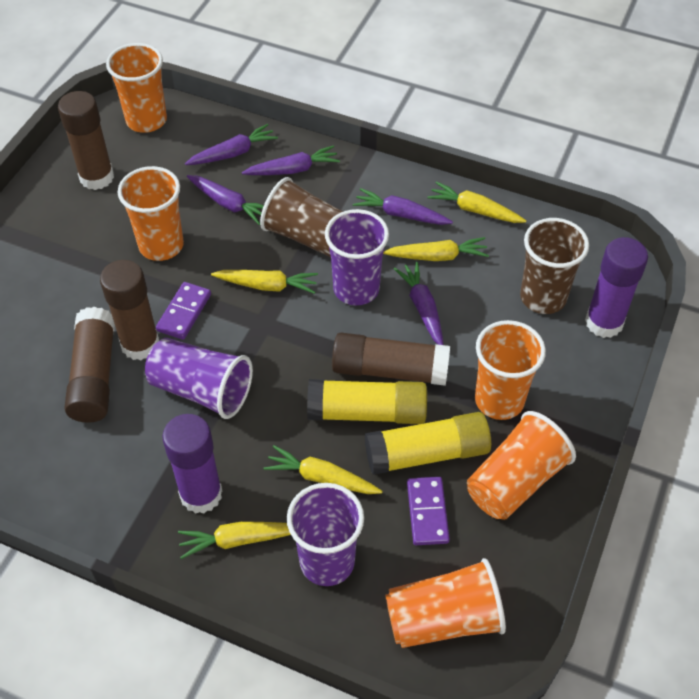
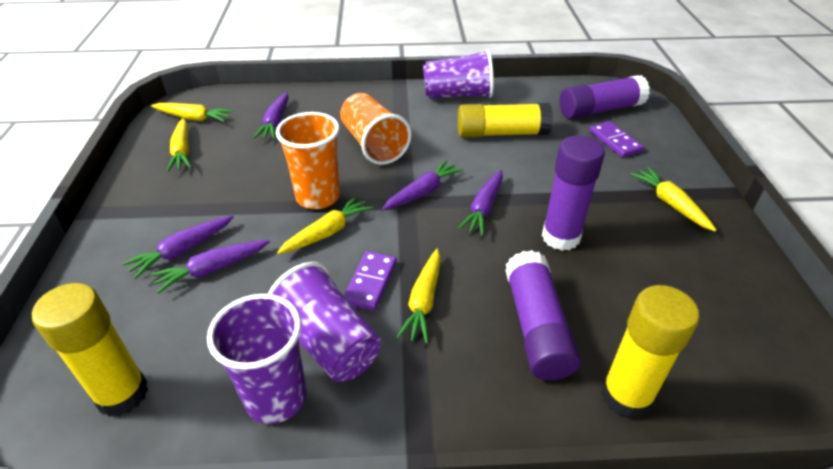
brown cup: 2 -> 0
brown glue stick: 4 -> 0
orange cup: 5 -> 2
purple glue stick: 2 -> 3
yellow glue stick: 2 -> 3

